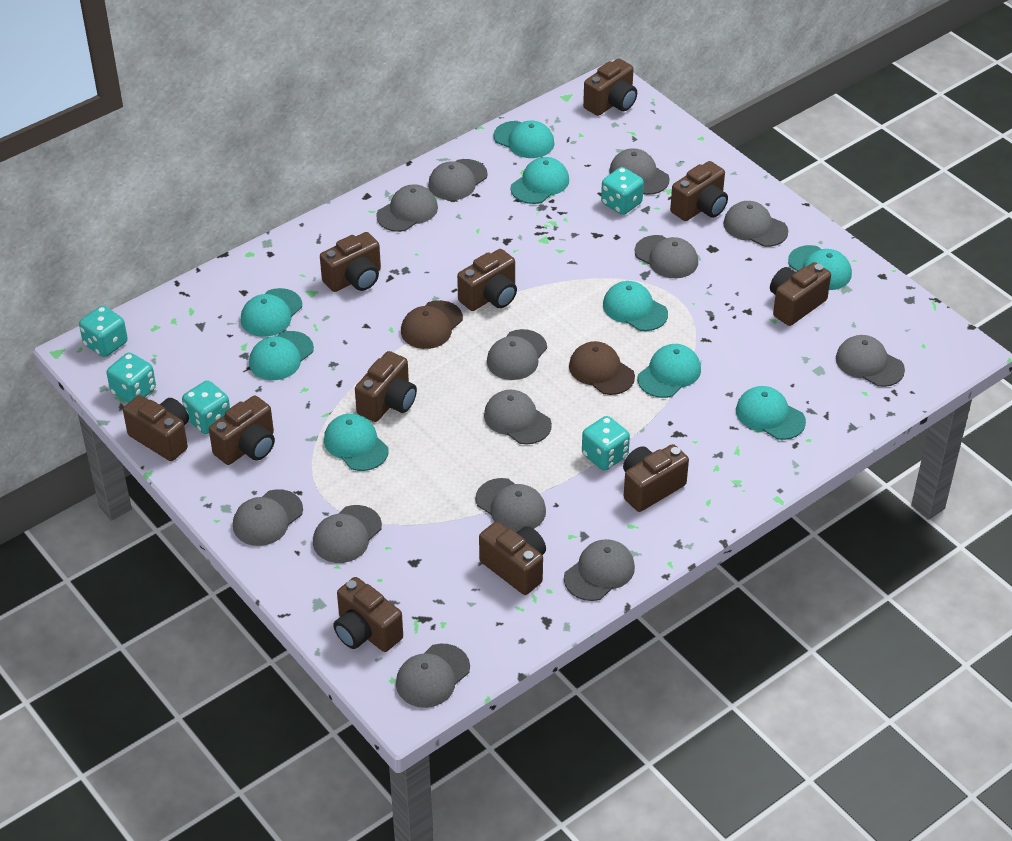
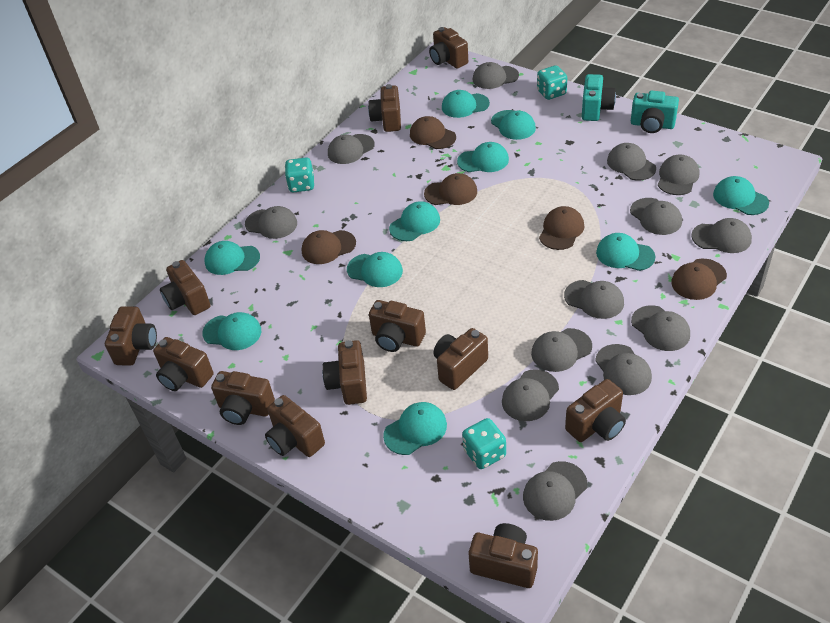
brown camera: 11 -> 12
brown cap: 2 -> 5
turquoise camera: 0 -> 2
turquoise cap: 9 -> 10
turquoise dice: 5 -> 3

